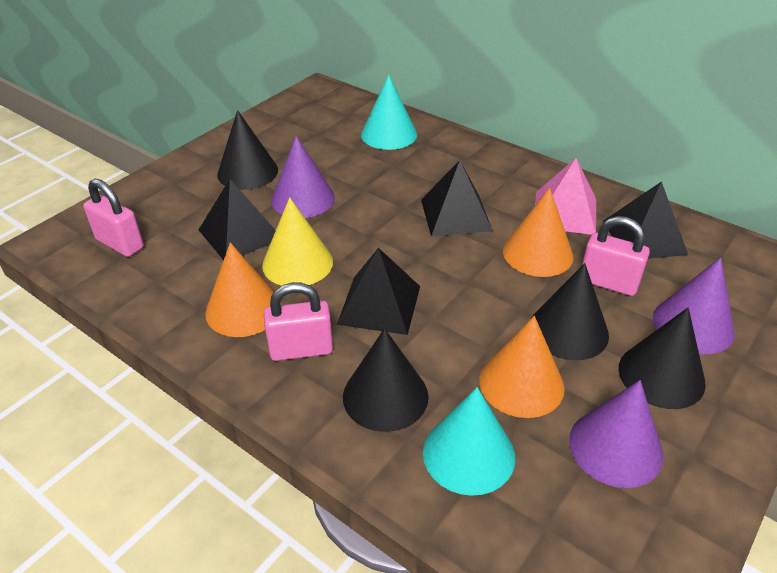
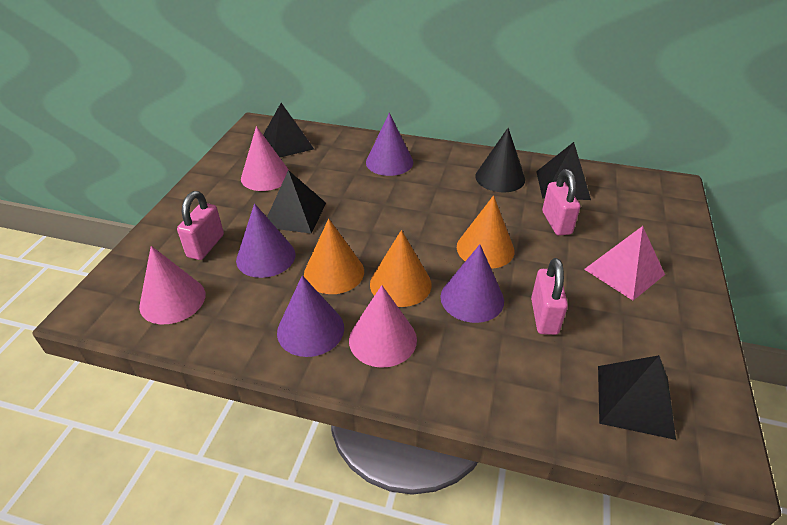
black cone: 4 -> 1
pink cone: 0 -> 3
purple cone: 3 -> 4
turquoise cone: 2 -> 0
yellow cone: 1 -> 0

